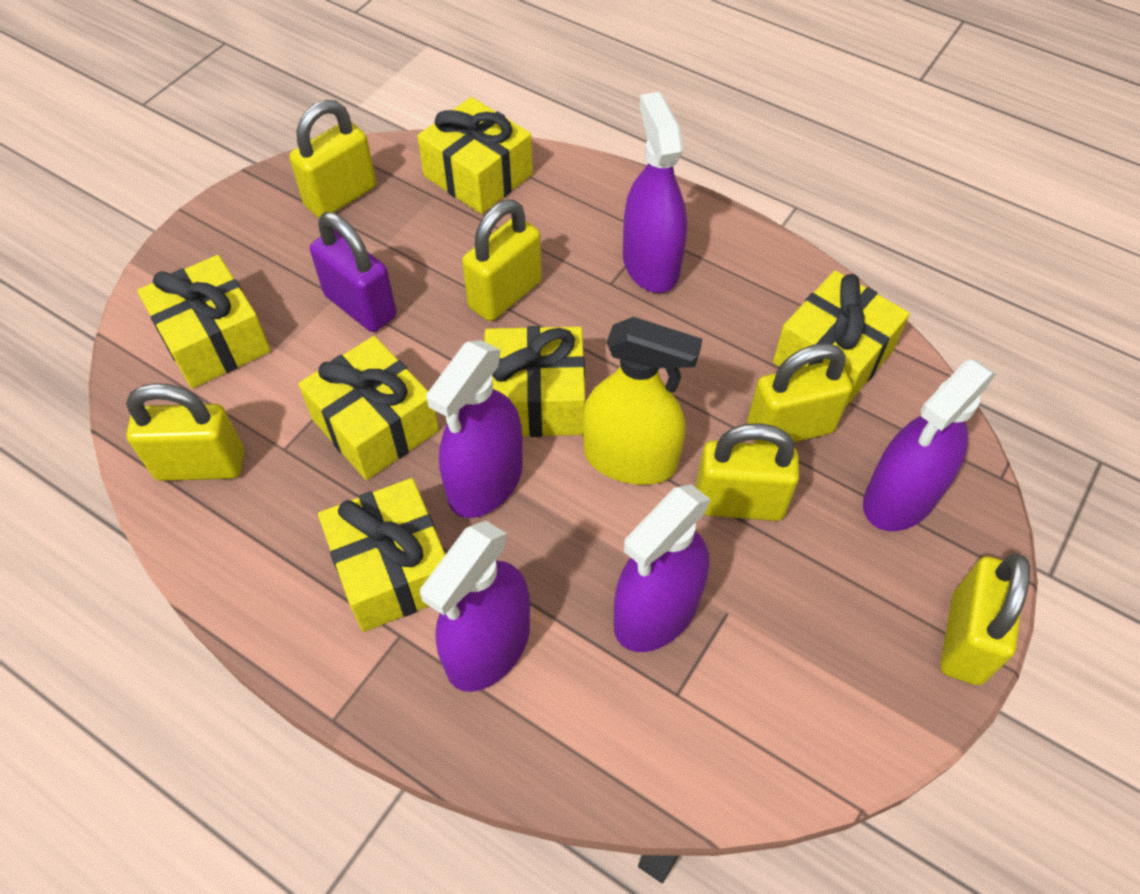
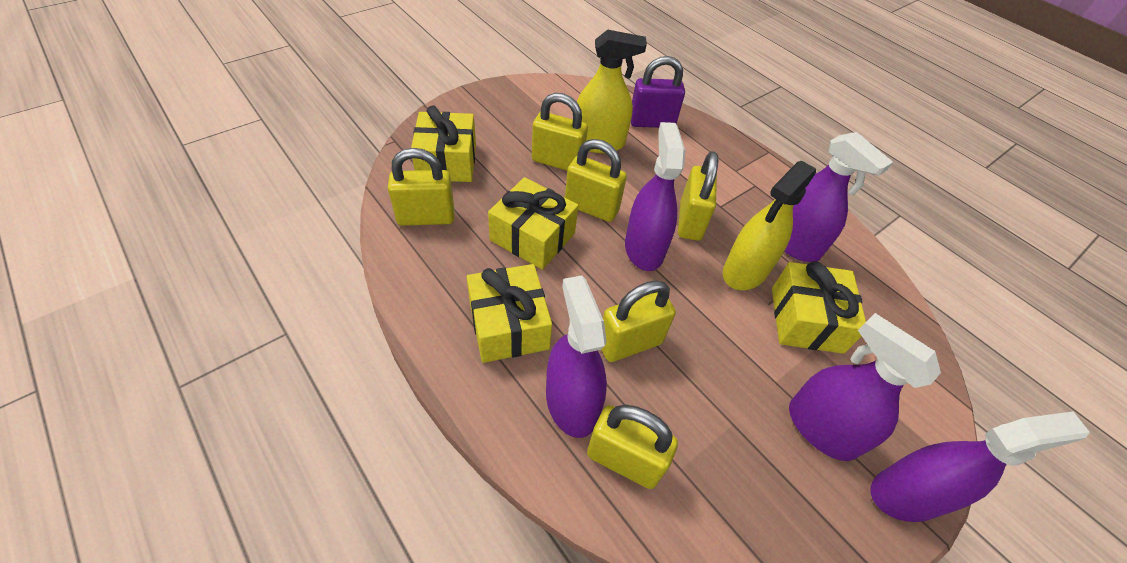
yellow gift: 6 -> 4
yellow spray bottle: 1 -> 2

